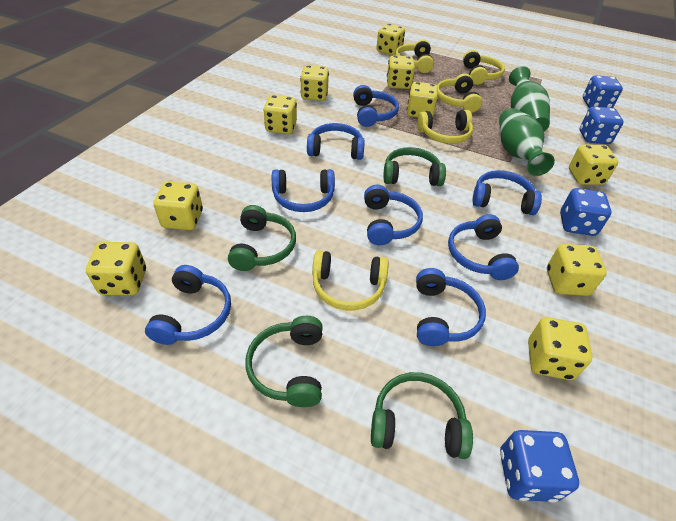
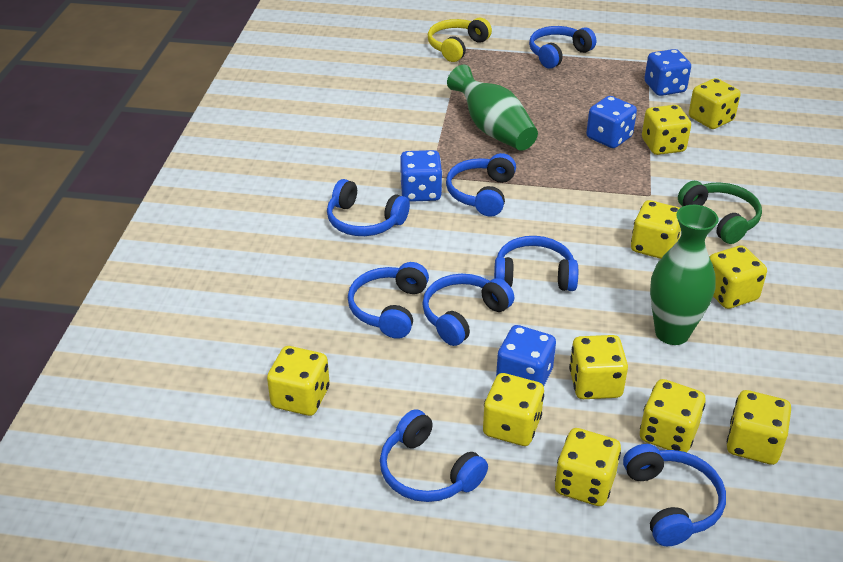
green headphones: 4 -> 1
yellow headphones: 5 -> 1

